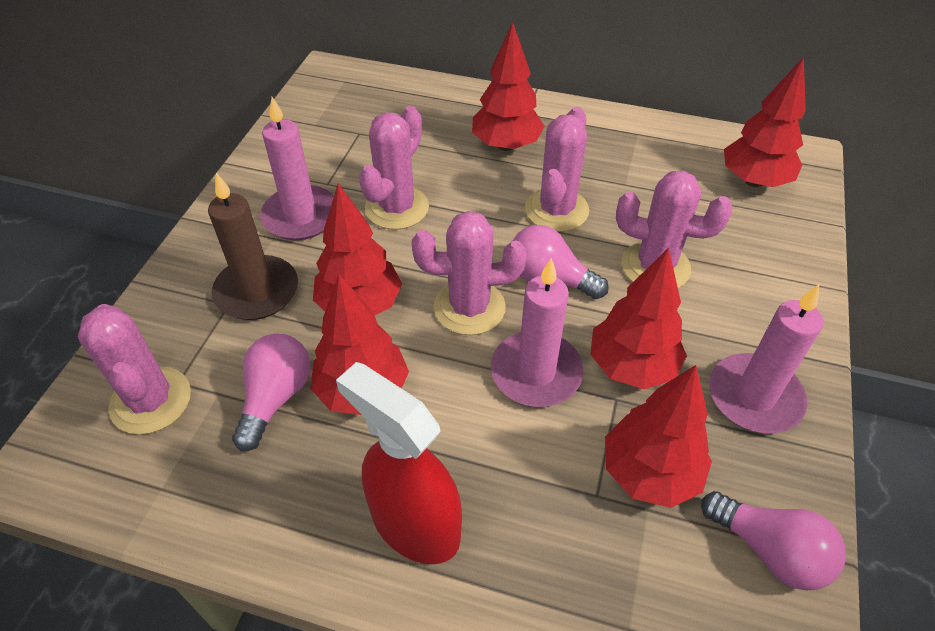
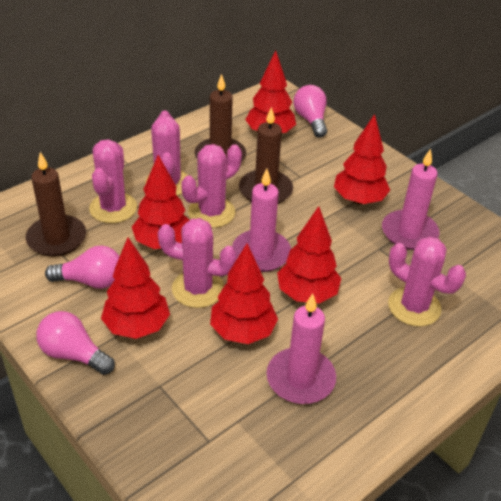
brown candle: 1 -> 3
red spray bottle: 1 -> 0

